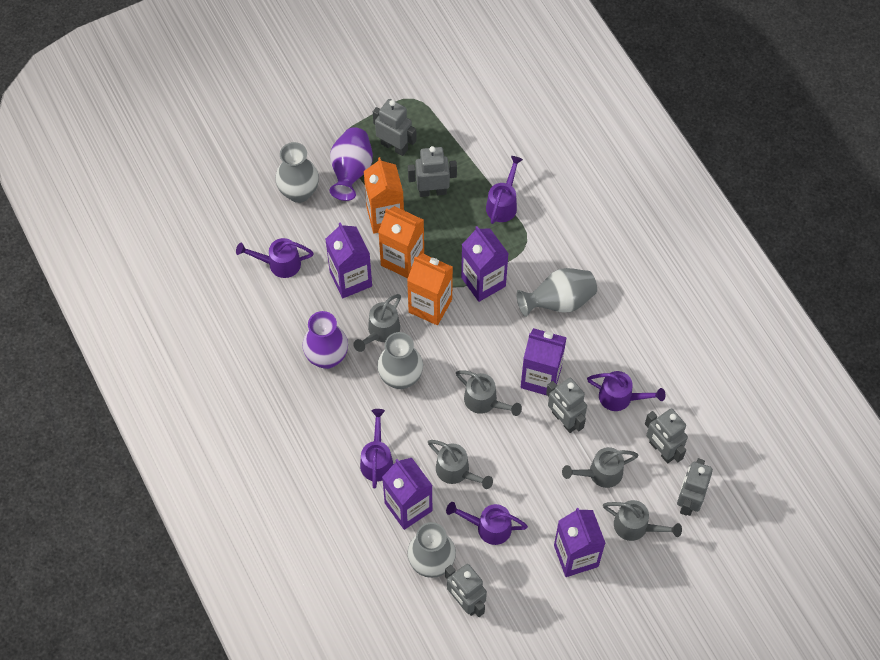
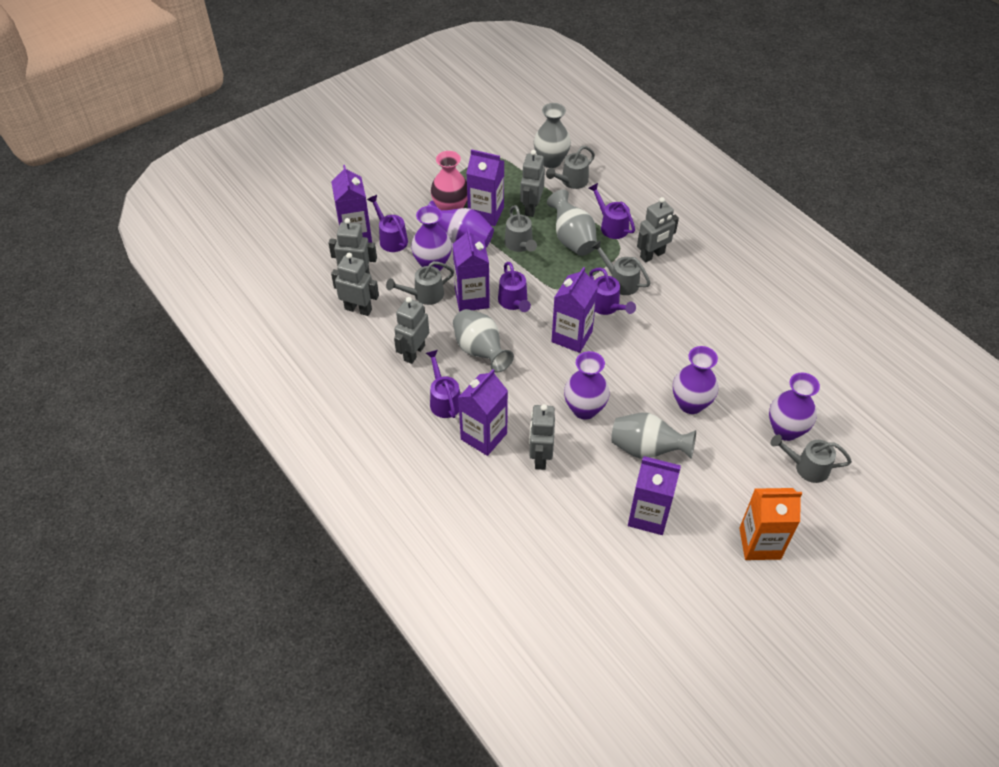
orange carton: 3 -> 1
pink vase: 0 -> 1
purple carton: 5 -> 6
purple vase: 2 -> 5

